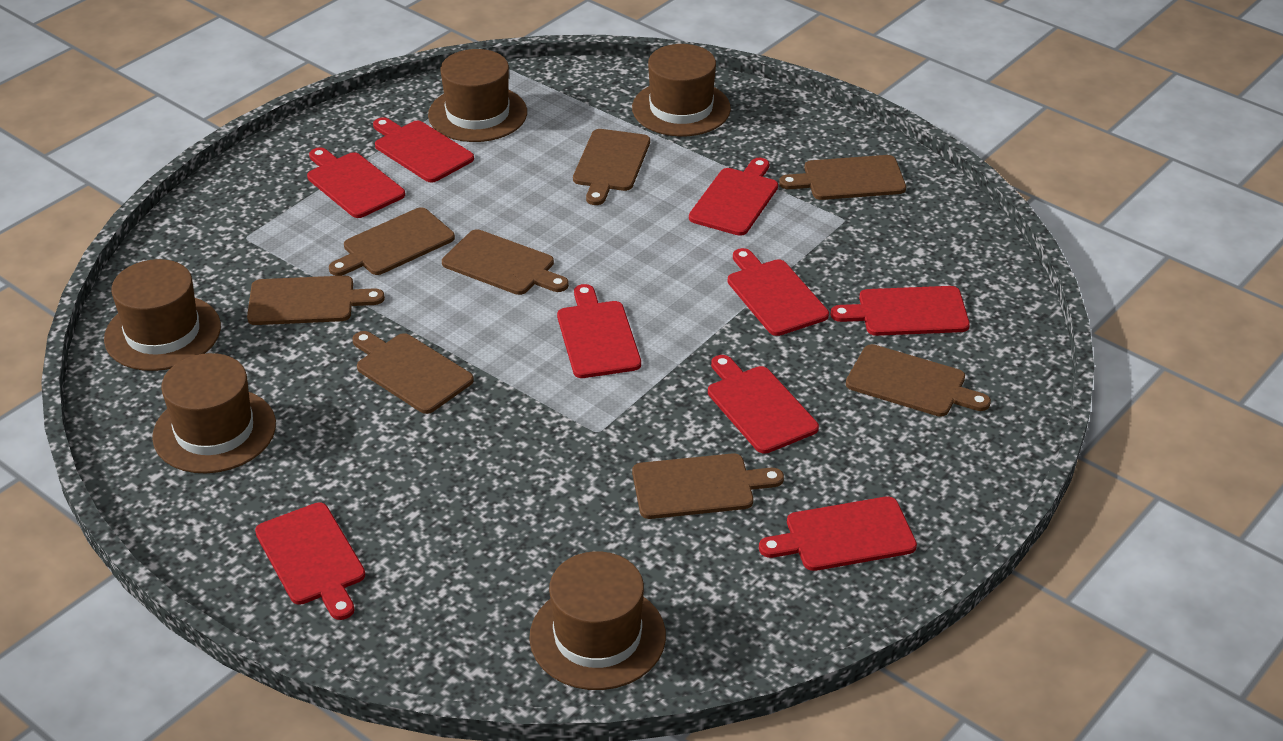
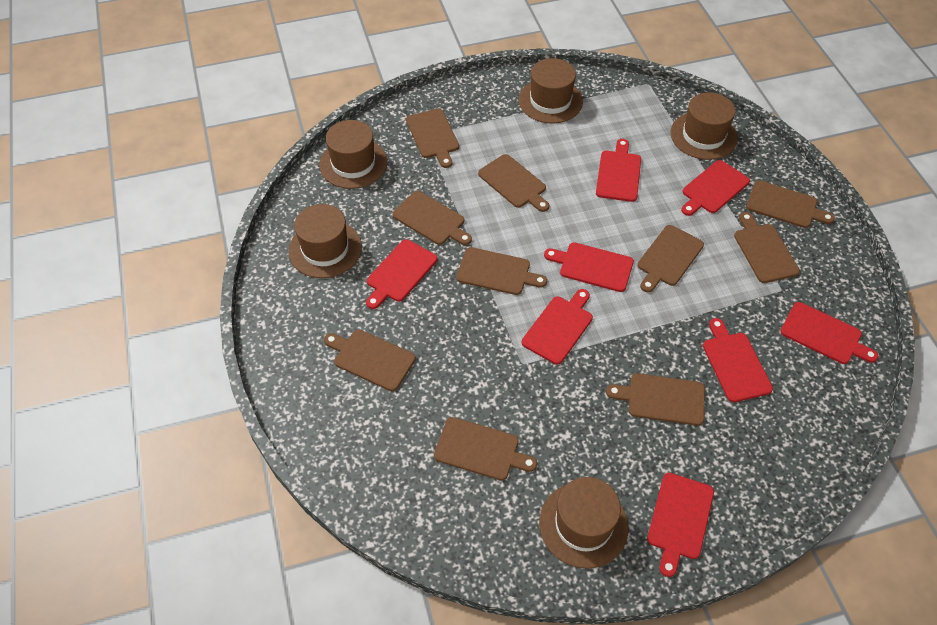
brown cutting board: 8 -> 10
red cutting board: 9 -> 8

